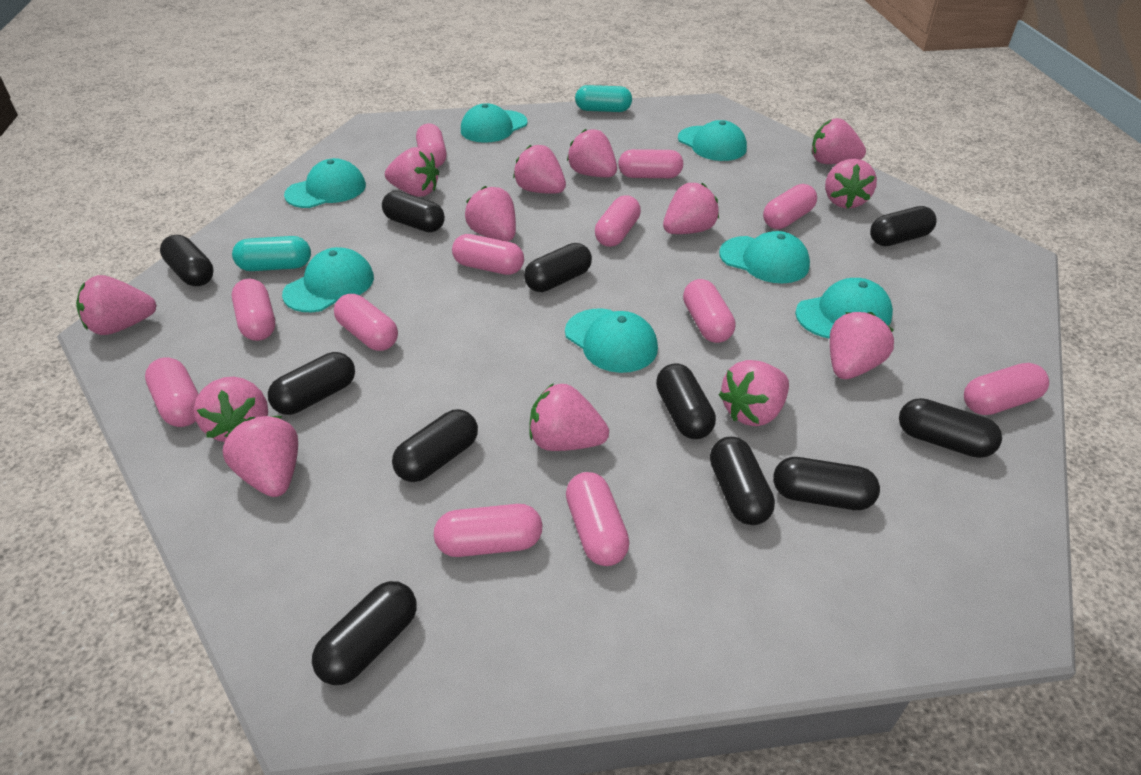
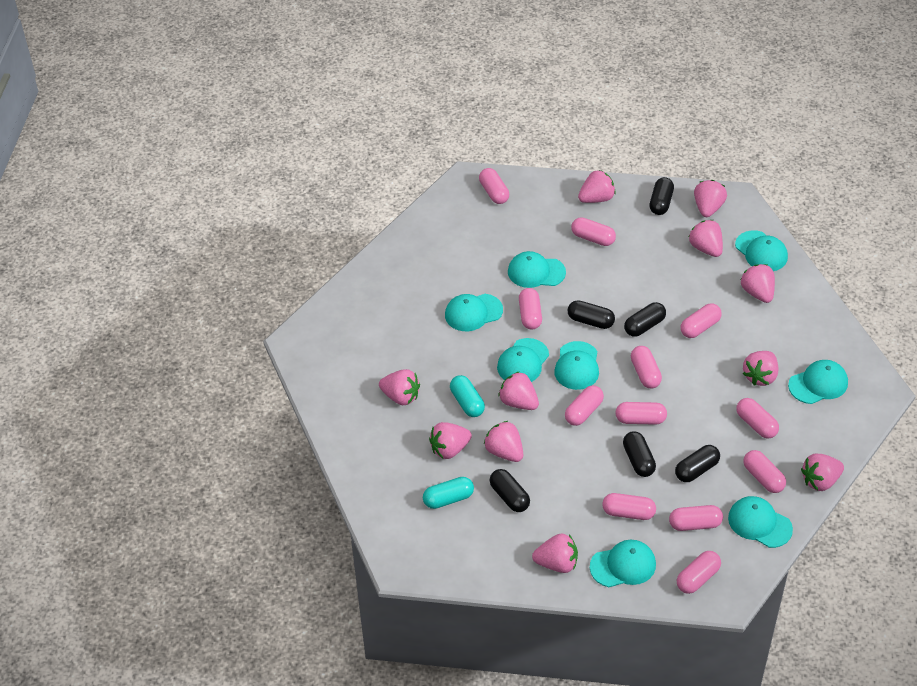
black capsule: 11 -> 6
pink strawberry: 13 -> 11
turquoise cap: 7 -> 8

